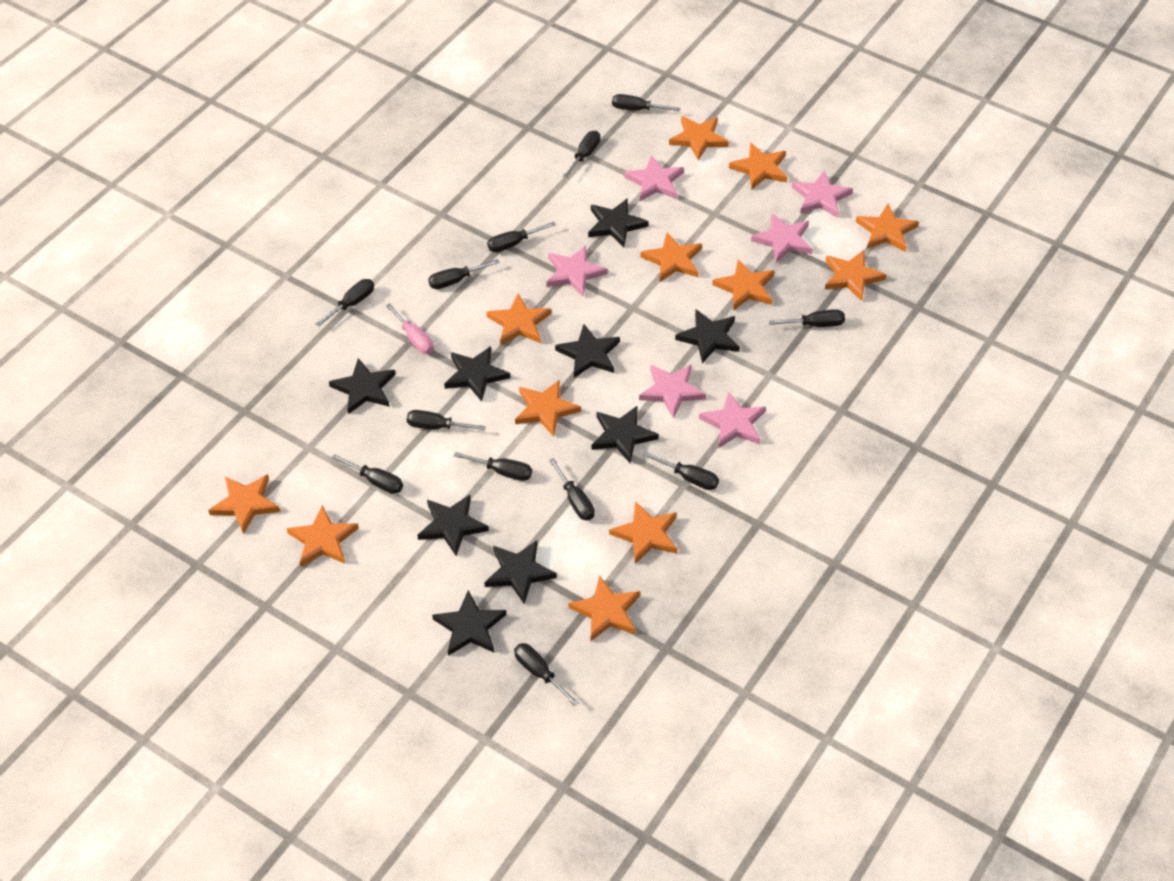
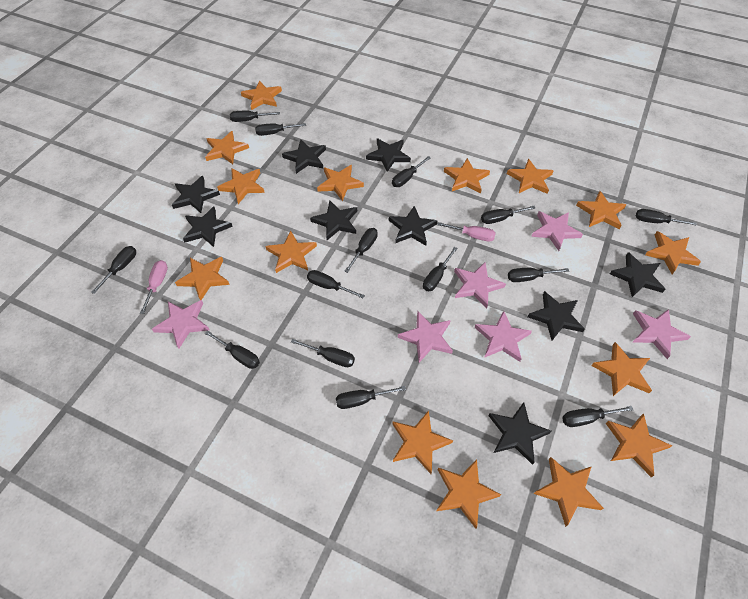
black screwdriver: 12 -> 14
orange star: 12 -> 15
pink screwdriver: 1 -> 2

